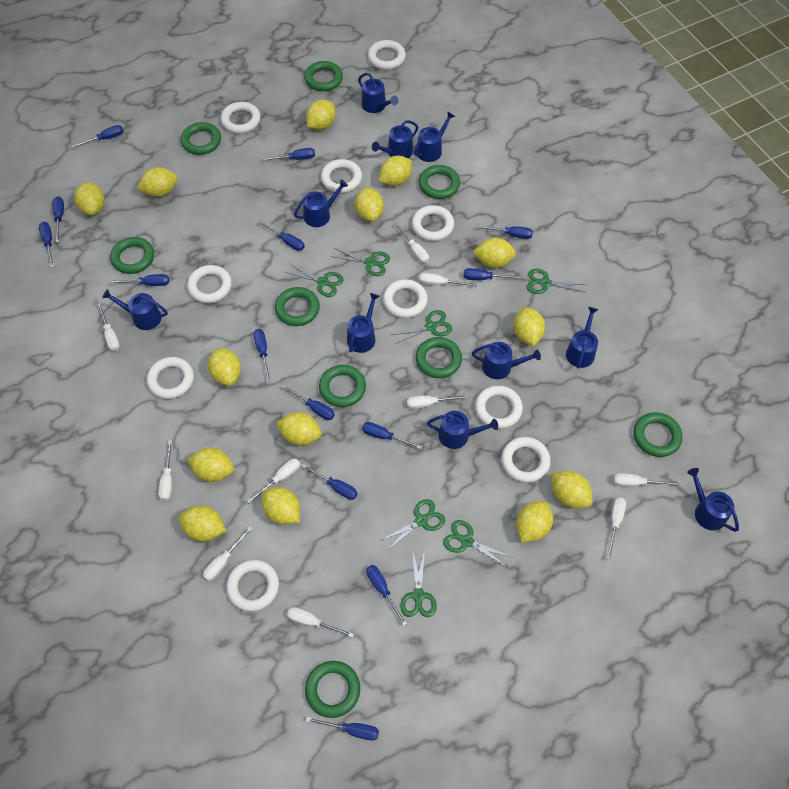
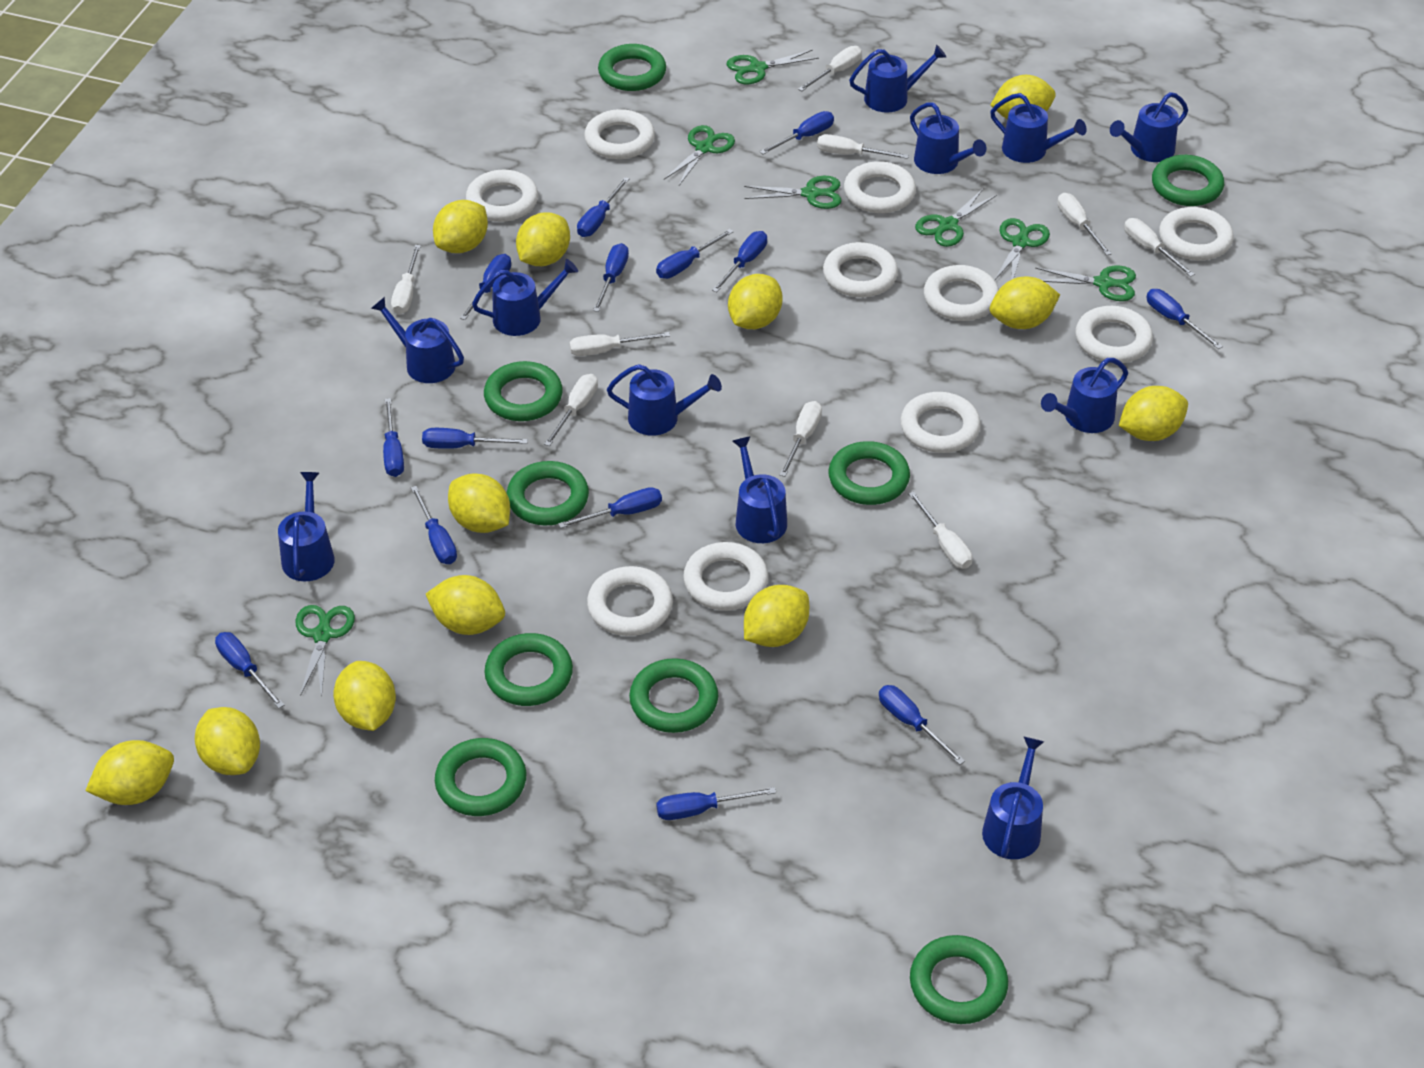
blue watering can: 10 -> 11
white screwdriver: 10 -> 9
yellow lemon: 14 -> 12

